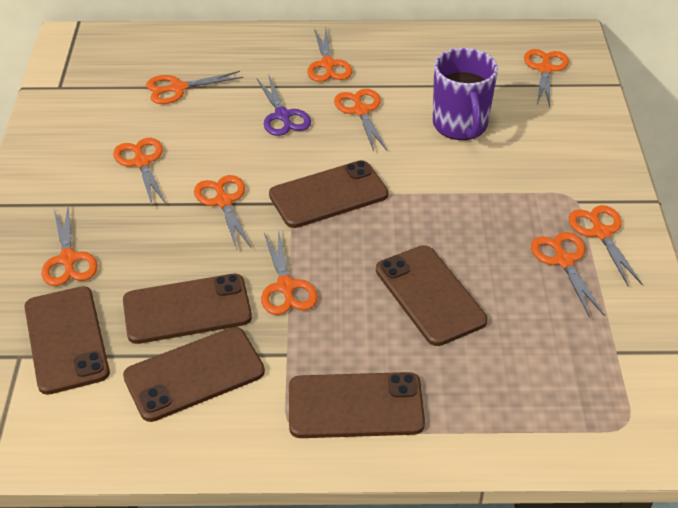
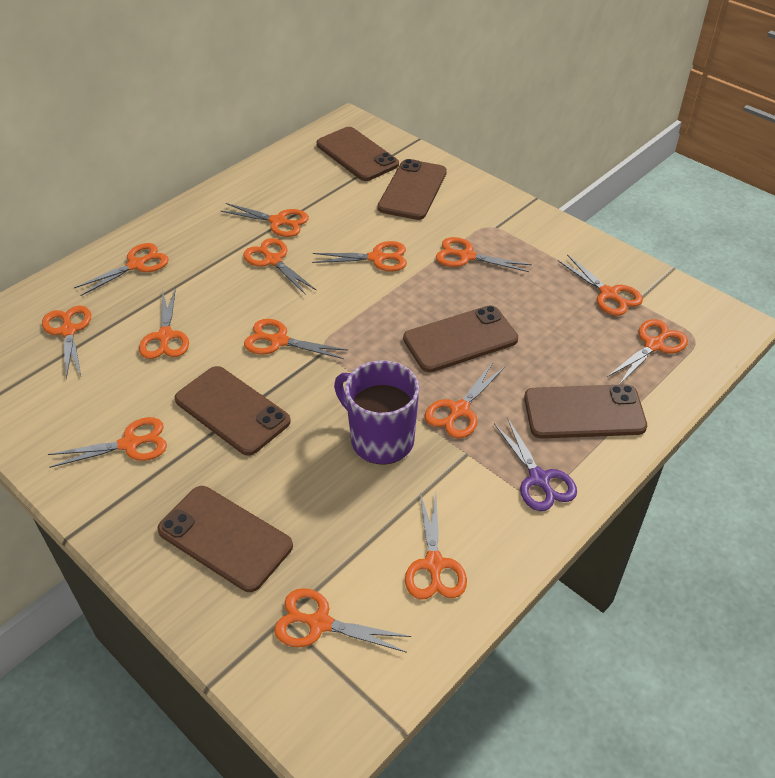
orange scissors: 10 -> 14

